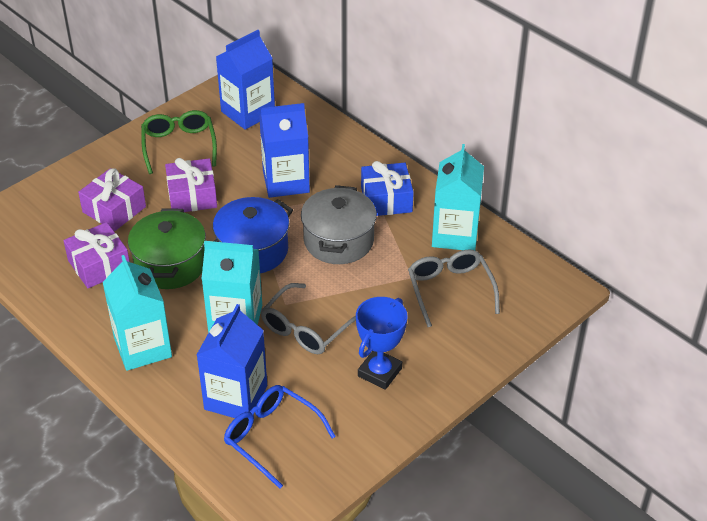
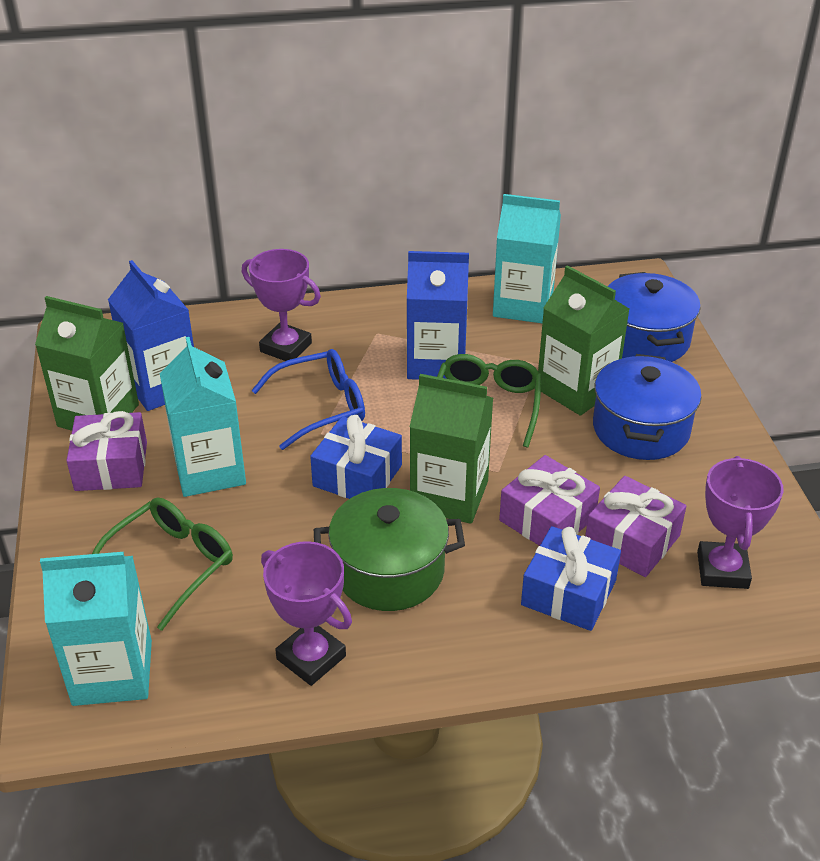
blue carton: 3 -> 2
blue gift: 1 -> 2
blue pot: 1 -> 2
blue trophy: 1 -> 0
green carton: 0 -> 3
green glasses: 1 -> 2
grey glasses: 2 -> 0
grey pot: 1 -> 0
purple trophy: 0 -> 3

